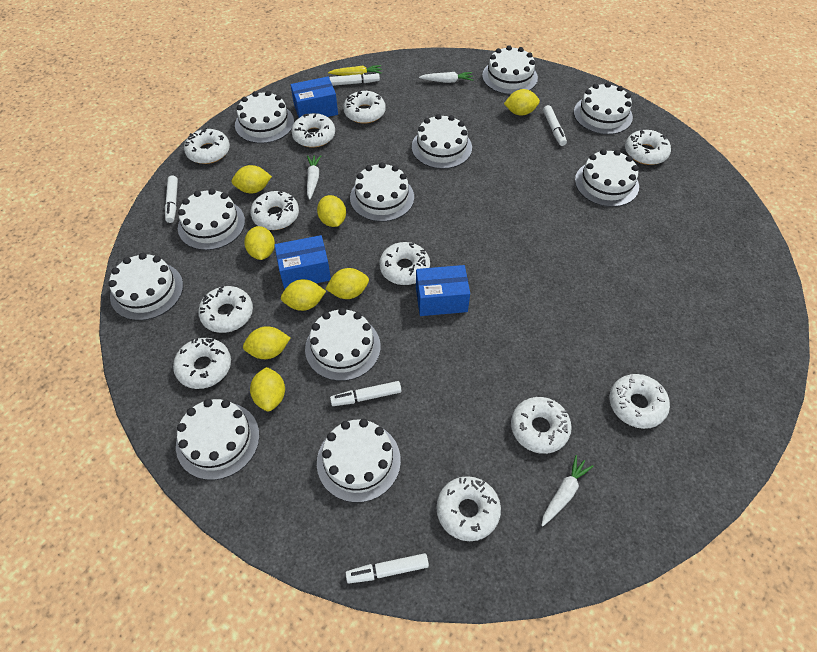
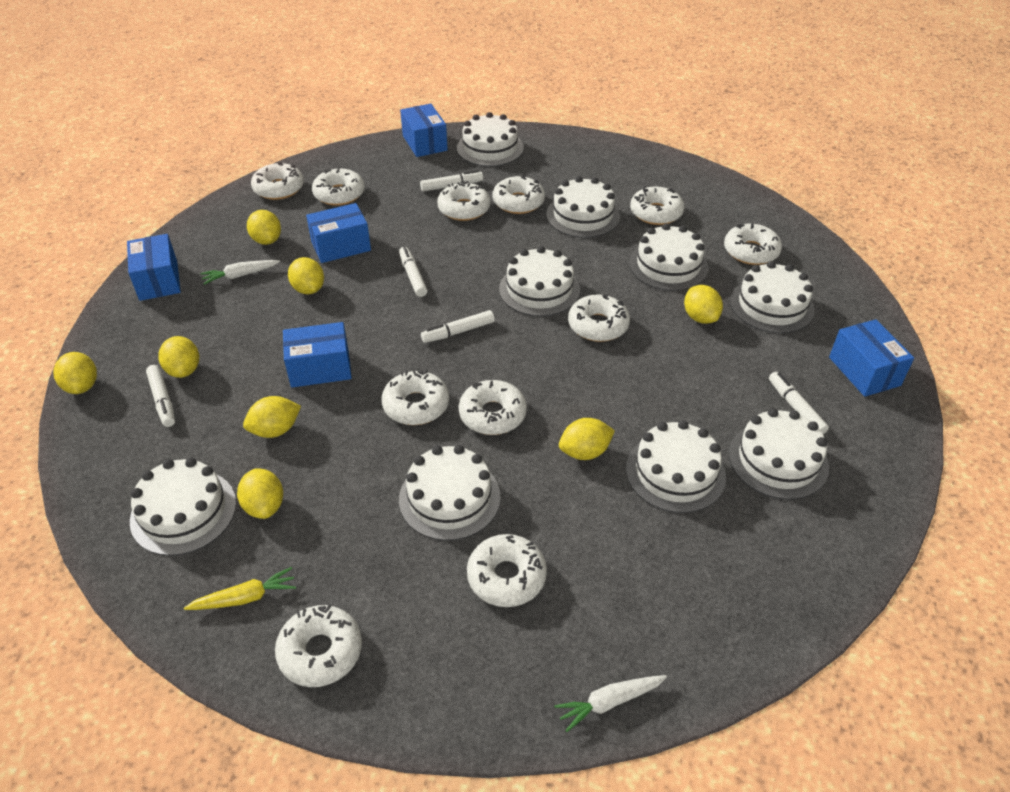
blue box: 3 -> 5
white cake: 11 -> 9
white carrot: 3 -> 2

